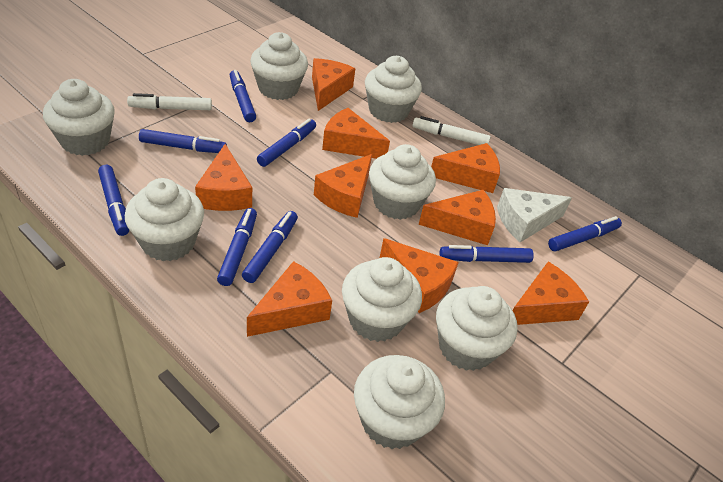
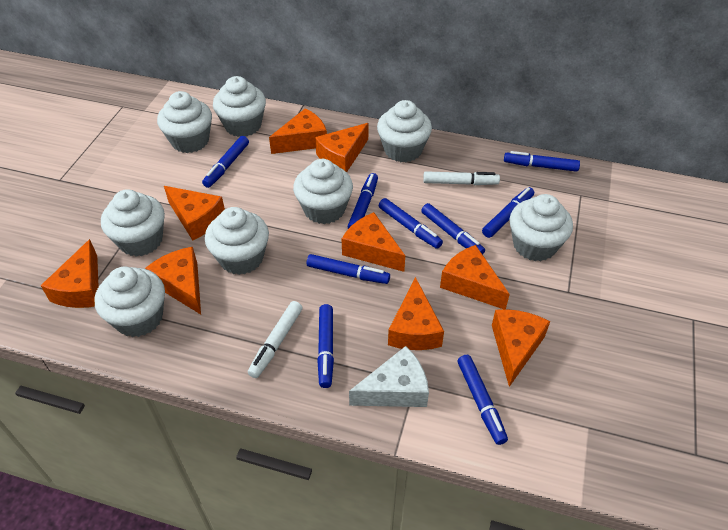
blue marker: 8 -> 9

